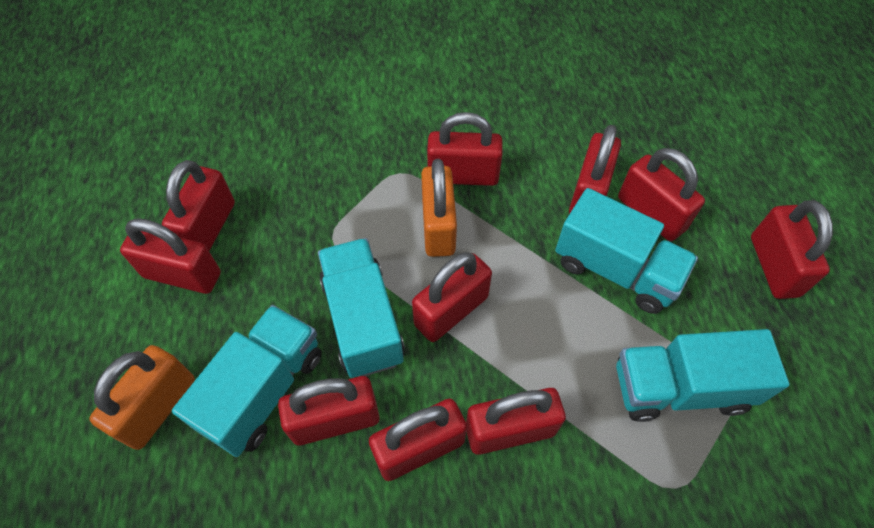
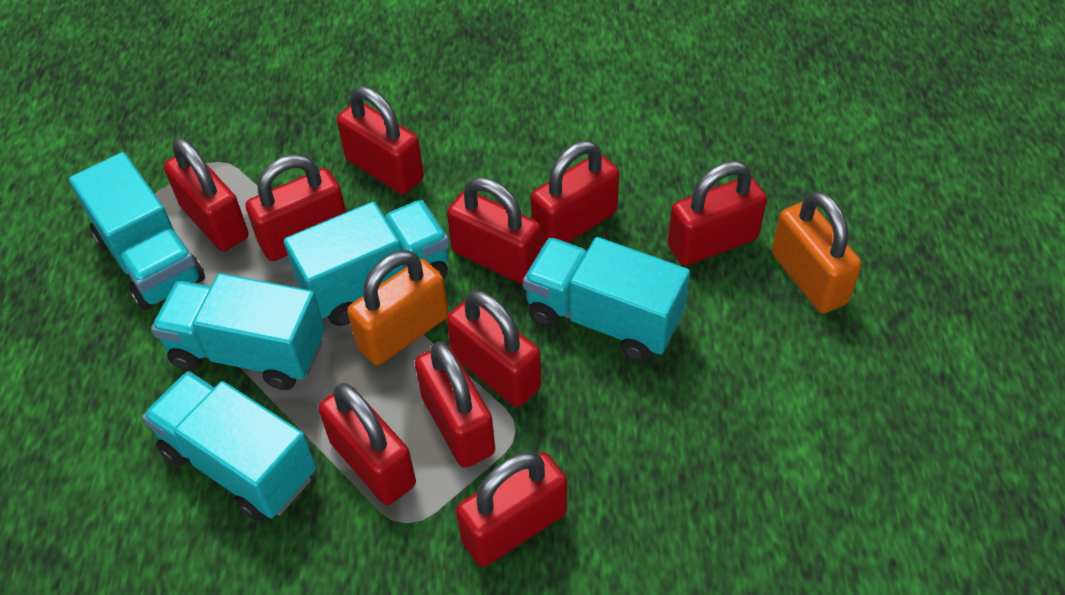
turquoise truck: 4 -> 5

